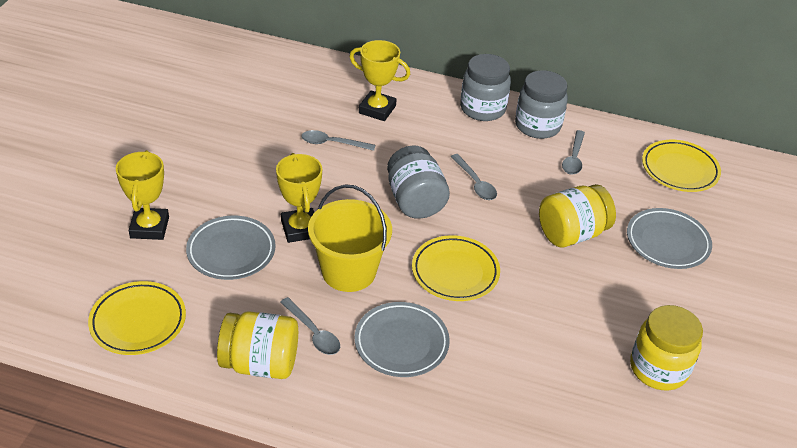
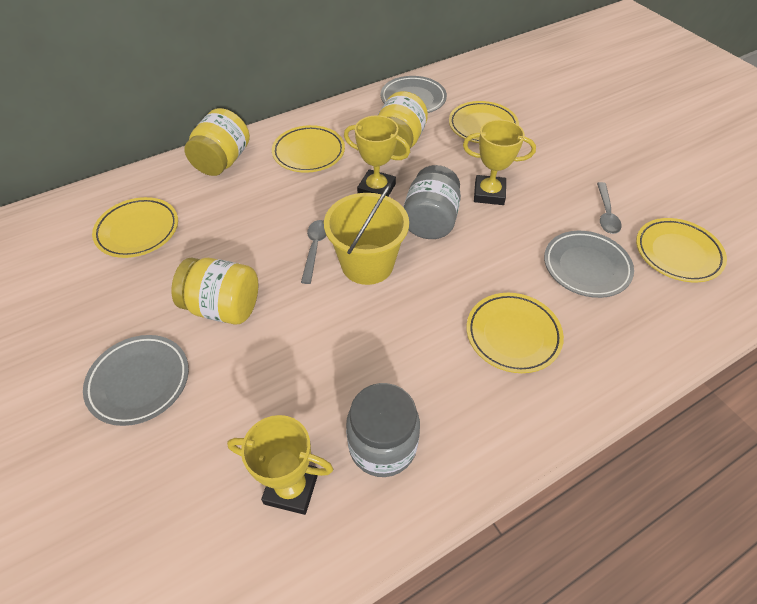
grey jar: 3 -> 2
grey spoon: 4 -> 2
yellow plate: 3 -> 5

